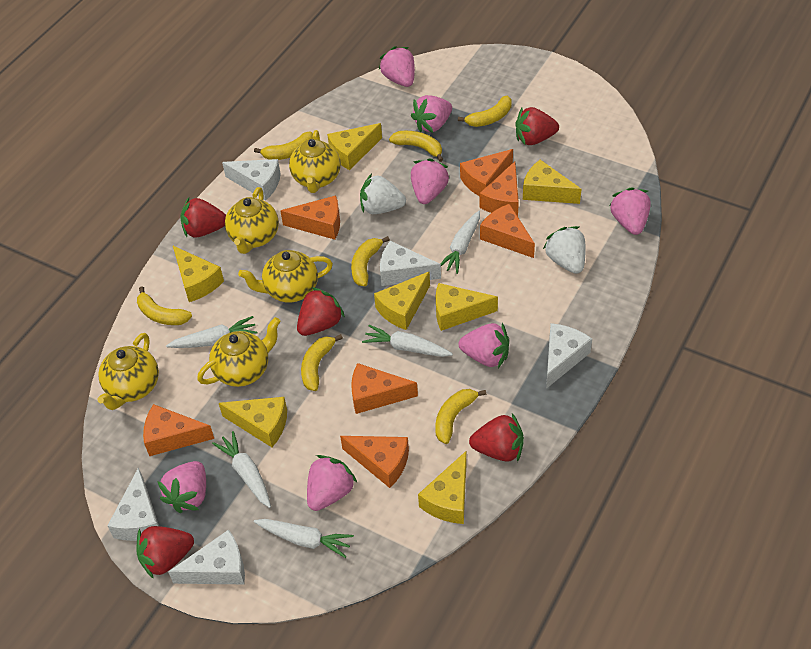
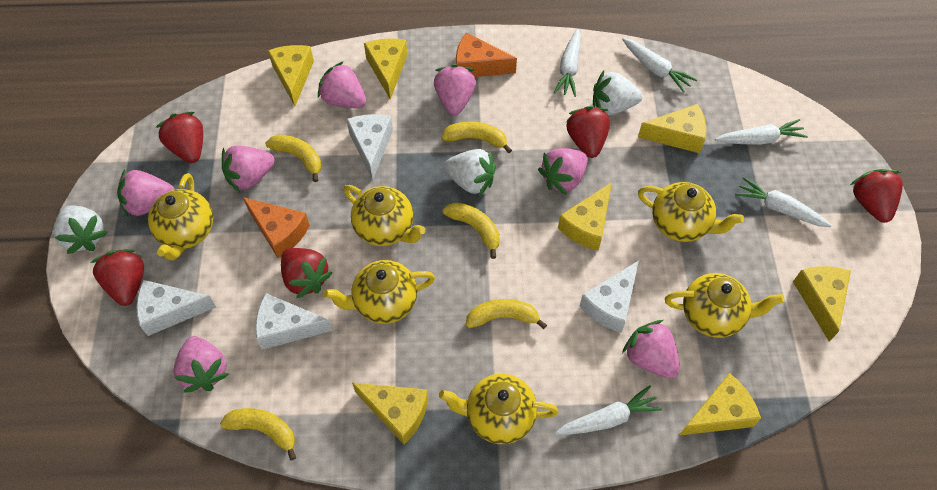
orange cheese: 7 -> 2
white cheese: 5 -> 4
white strawberry: 2 -> 3
yellow banana: 7 -> 5
yellow teapot: 5 -> 6

